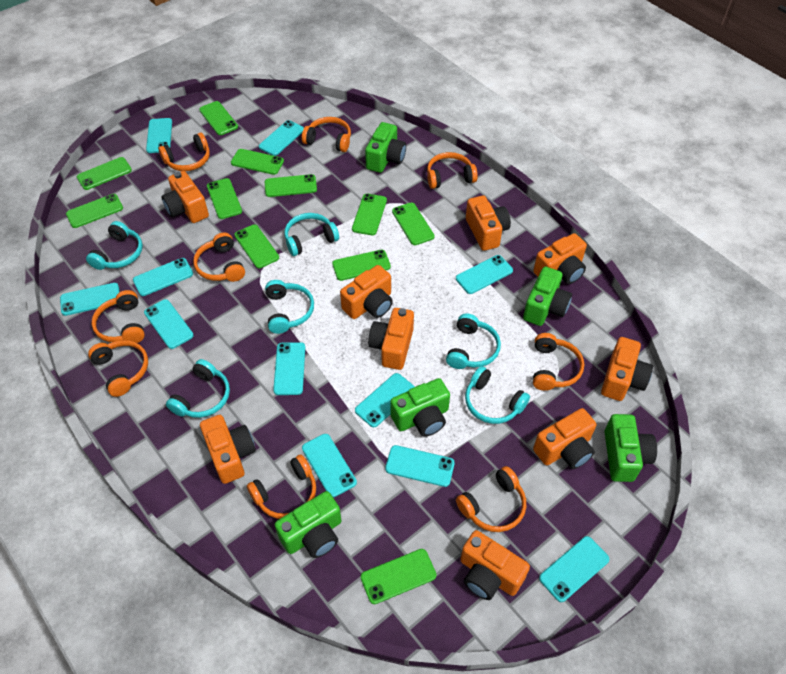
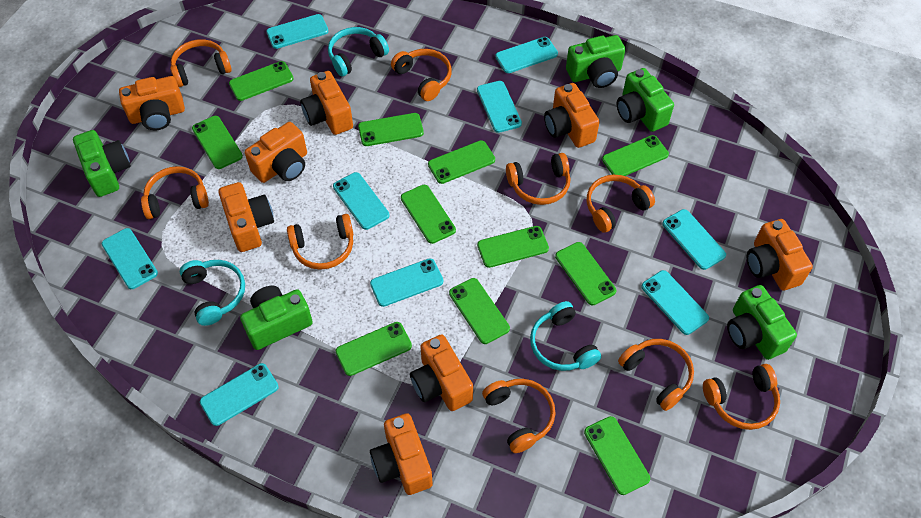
orange camera: 9 -> 8
turquoise headphones: 6 -> 3
turquoise phone: 11 -> 9

